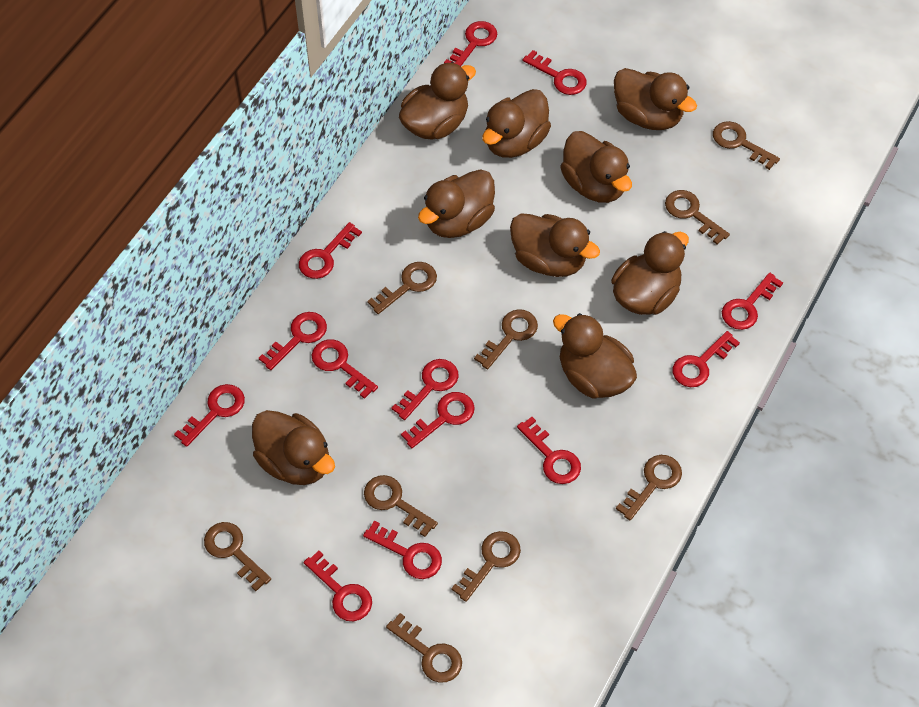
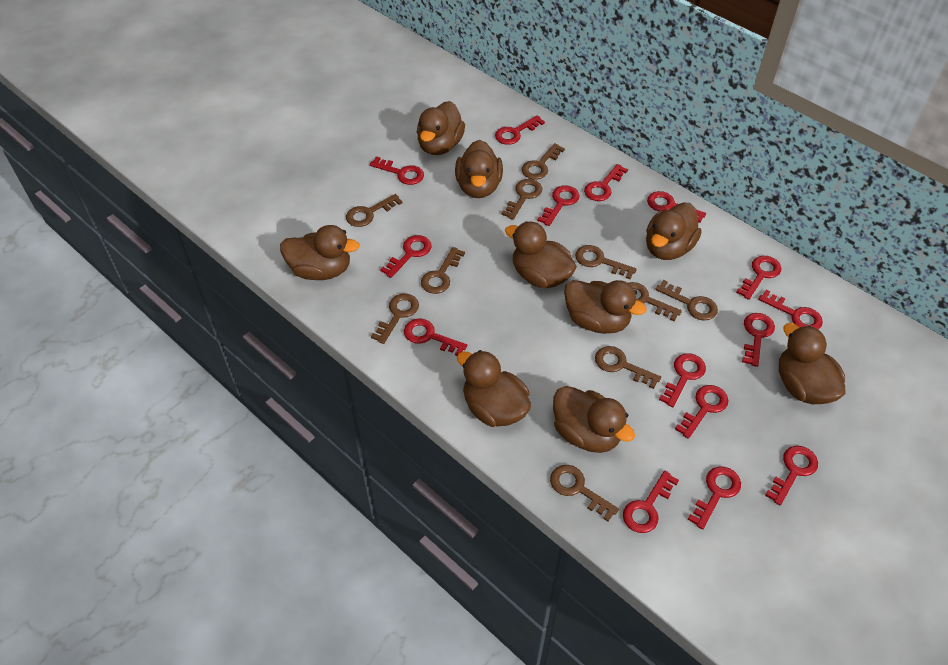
brown key: 9 -> 10
red key: 13 -> 15

